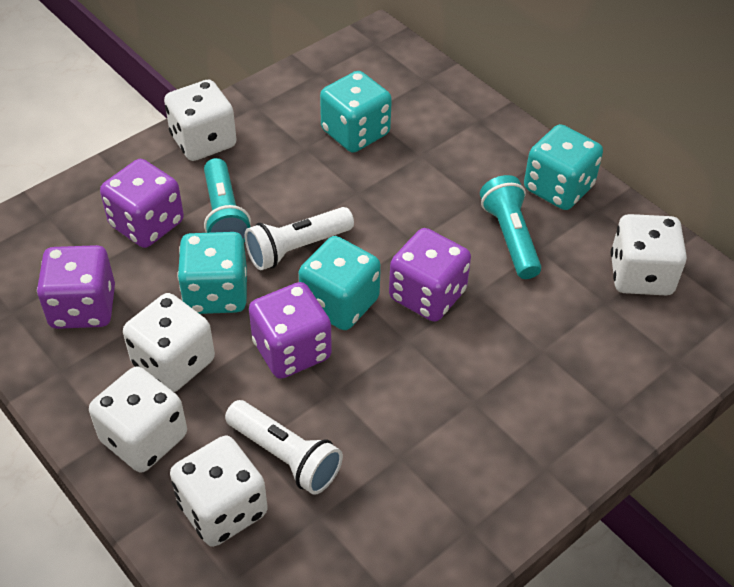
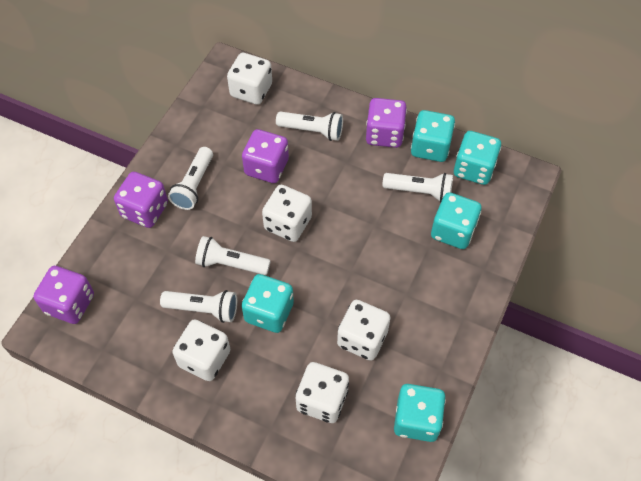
turquoise dice: 4 -> 5
turquoise flashlight: 2 -> 0
white flashlight: 2 -> 5

